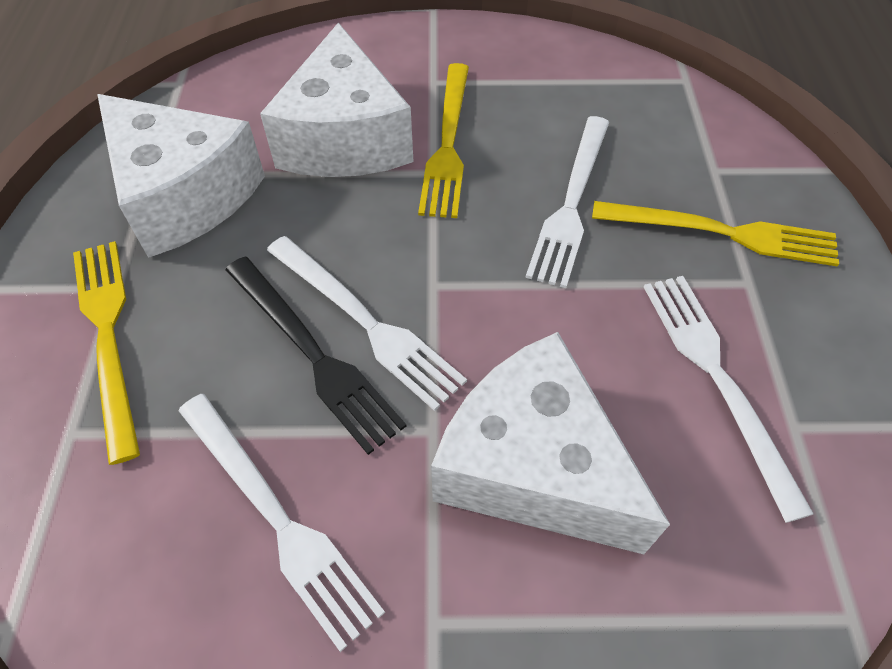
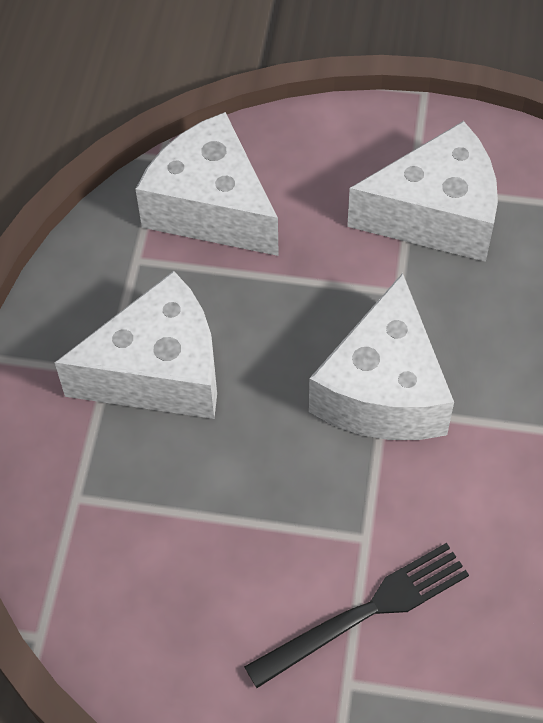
white cheese: 3 -> 4
white fork: 4 -> 0
yellow fork: 3 -> 0

